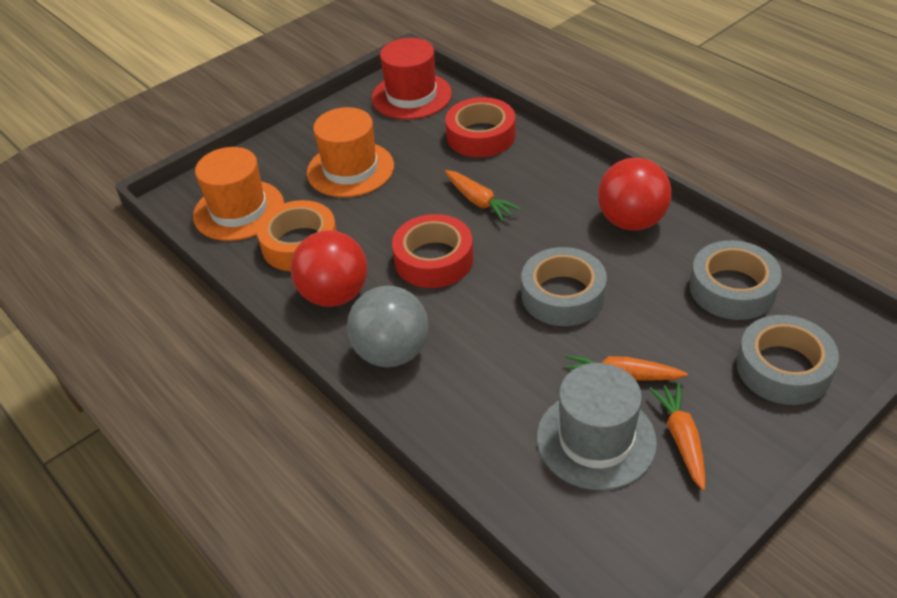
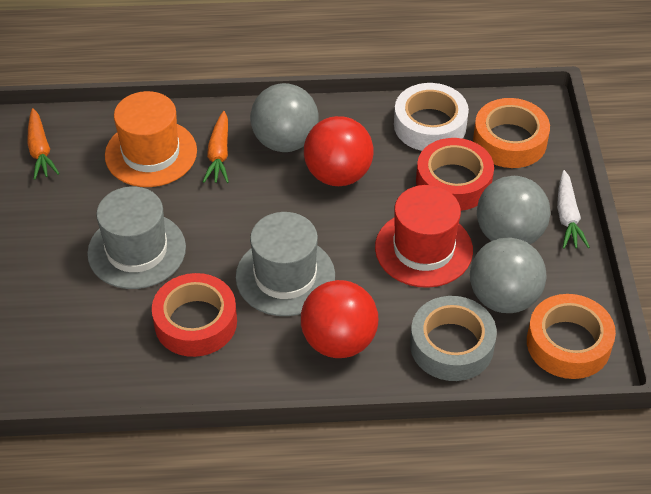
grey ball: 1 -> 3
grey hat: 1 -> 2
grey tape: 3 -> 1
orange carrot: 3 -> 2
orange hat: 2 -> 1
orange tape: 1 -> 2
white carrot: 0 -> 1
white tape: 0 -> 1

